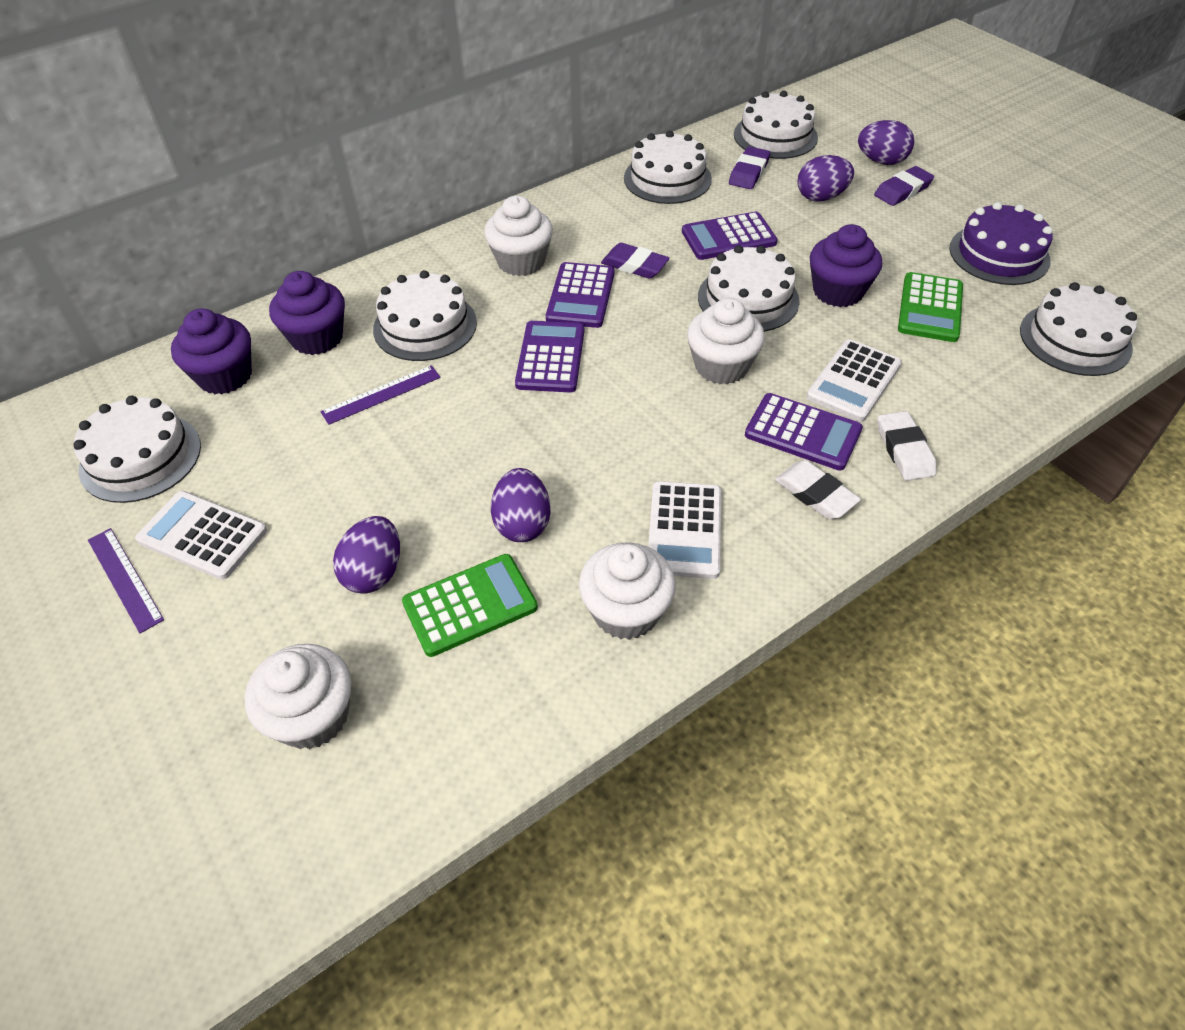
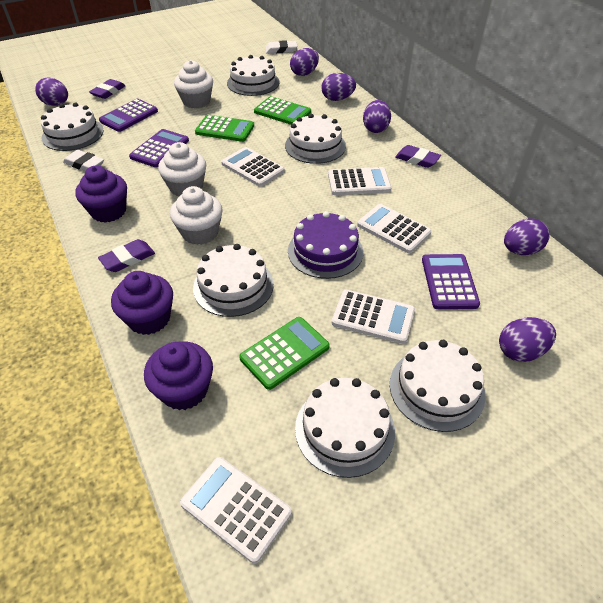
green calculator: 2 -> 3
purple calculator: 4 -> 3
purple egg: 4 -> 6
purple ruler: 2 -> 0
white calculator: 3 -> 5
white cupcake: 4 -> 3

